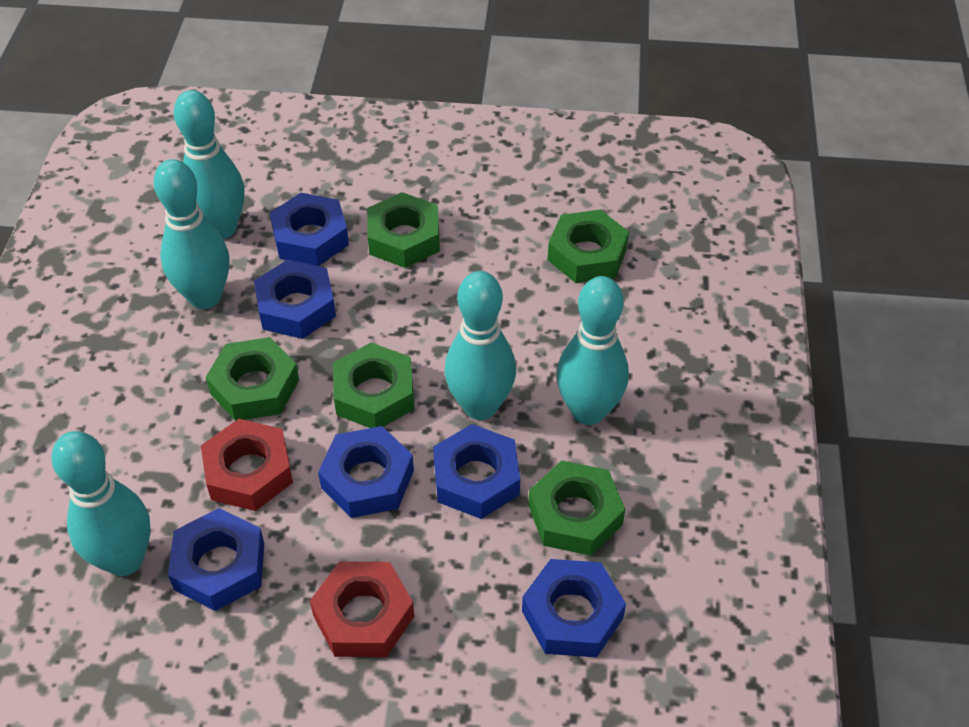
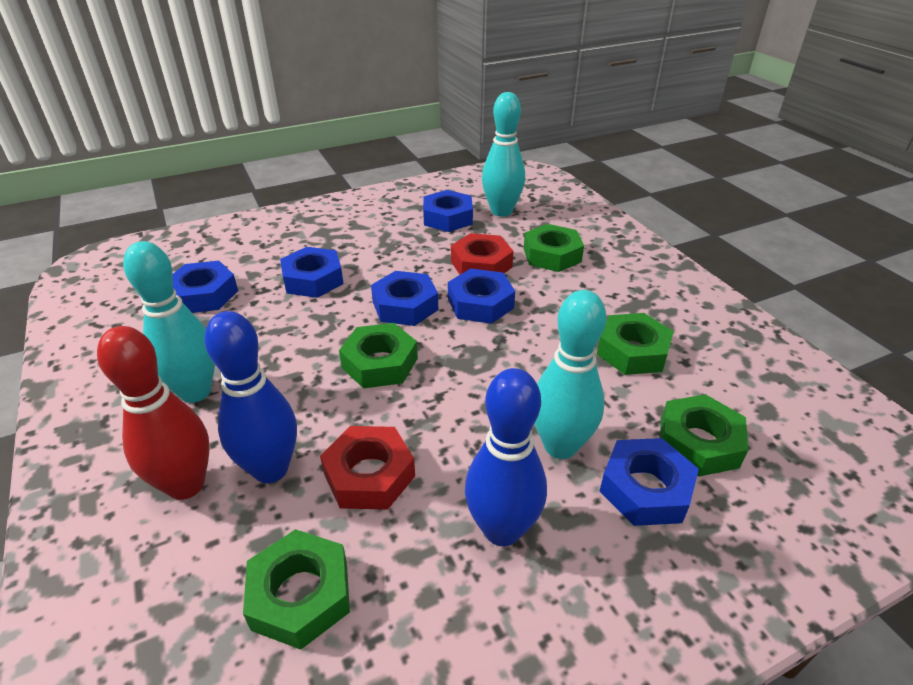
blue bowling pin: 0 -> 2
red bowling pin: 0 -> 1
turquoise bowling pin: 5 -> 3

